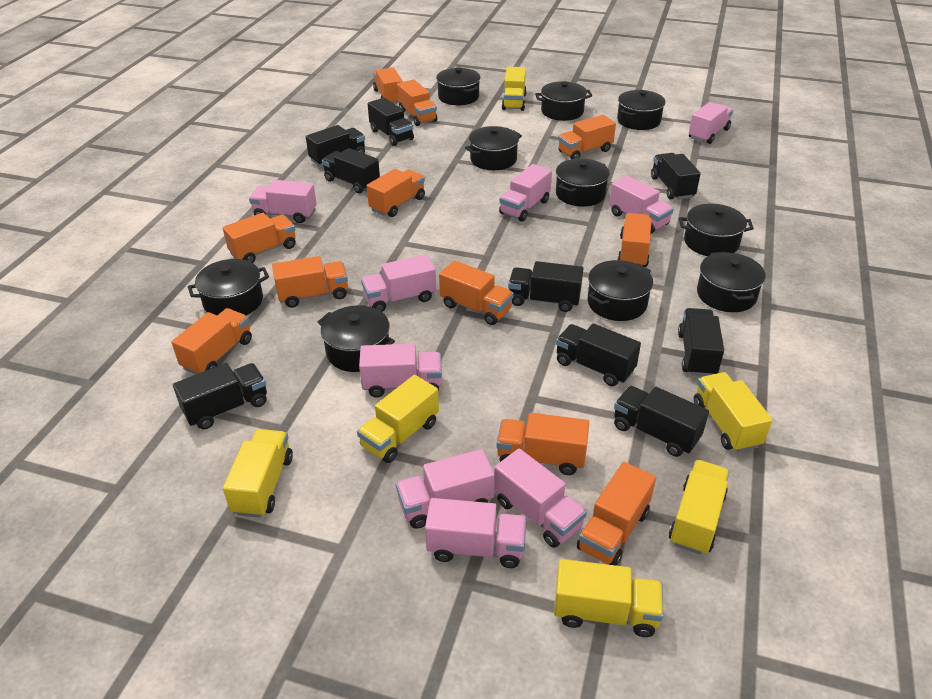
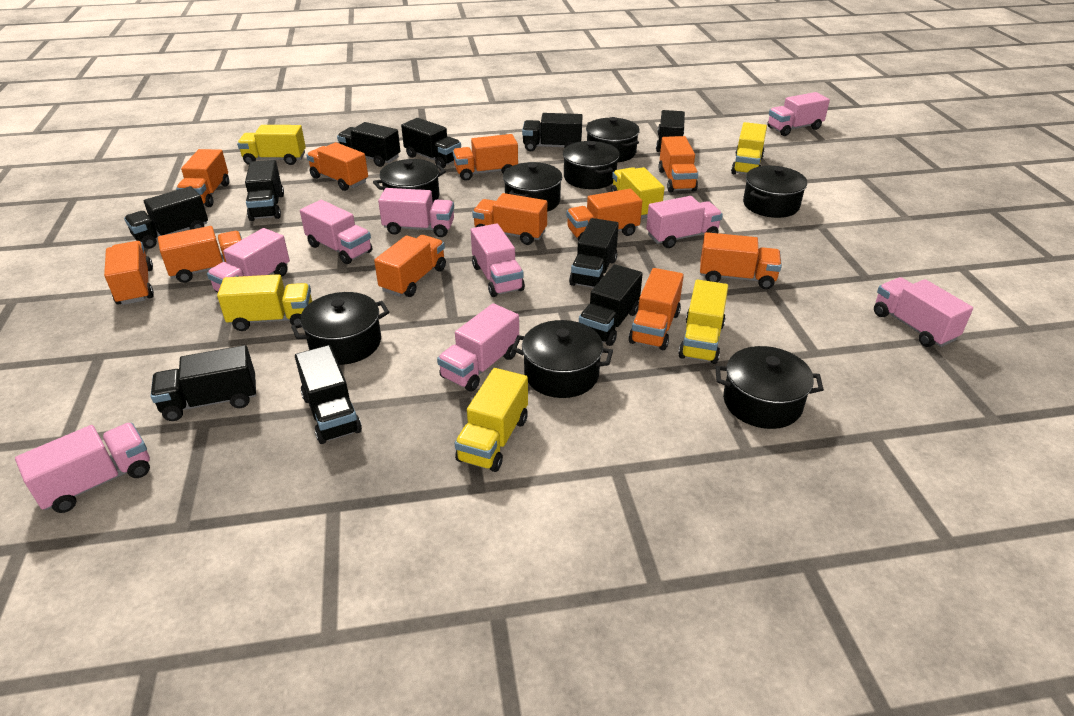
black pot: 10 -> 8
black truck: 9 -> 10

